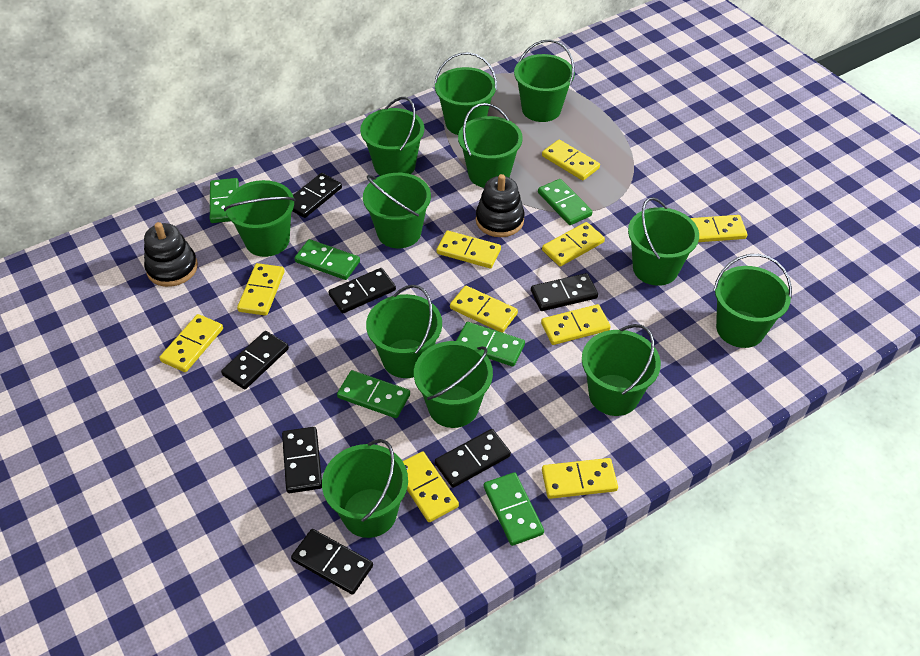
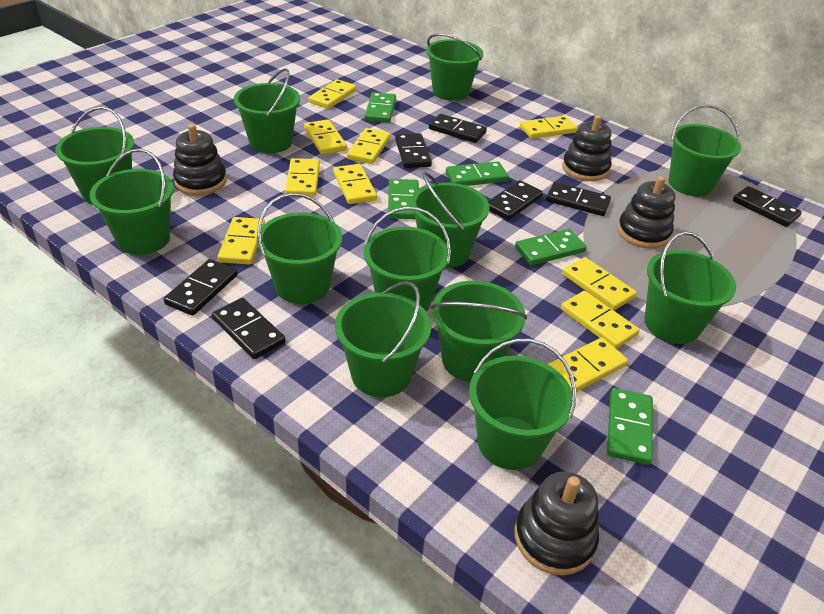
black stacking toy: 2 -> 4
green domino: 6 -> 5

